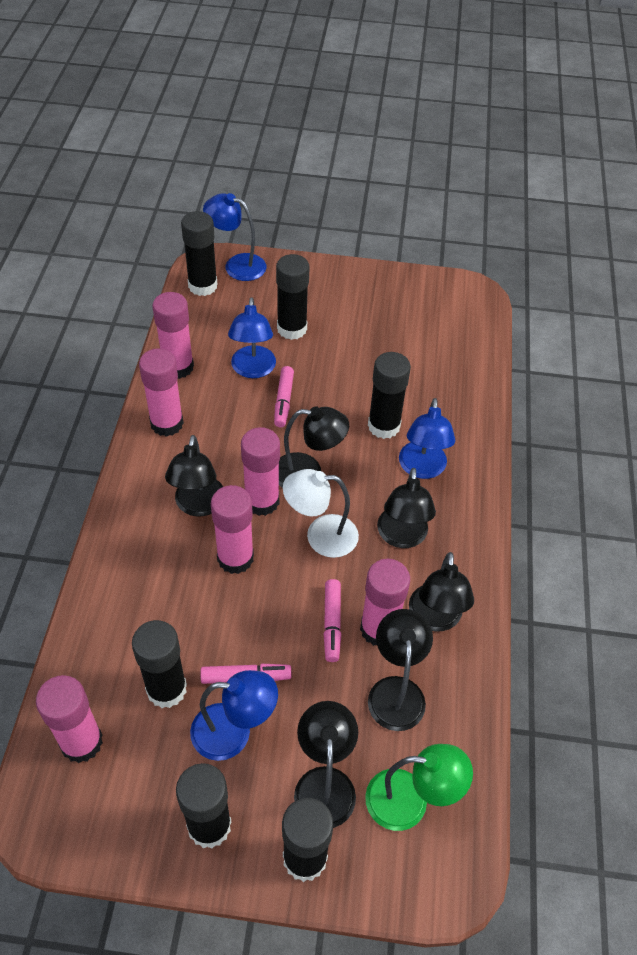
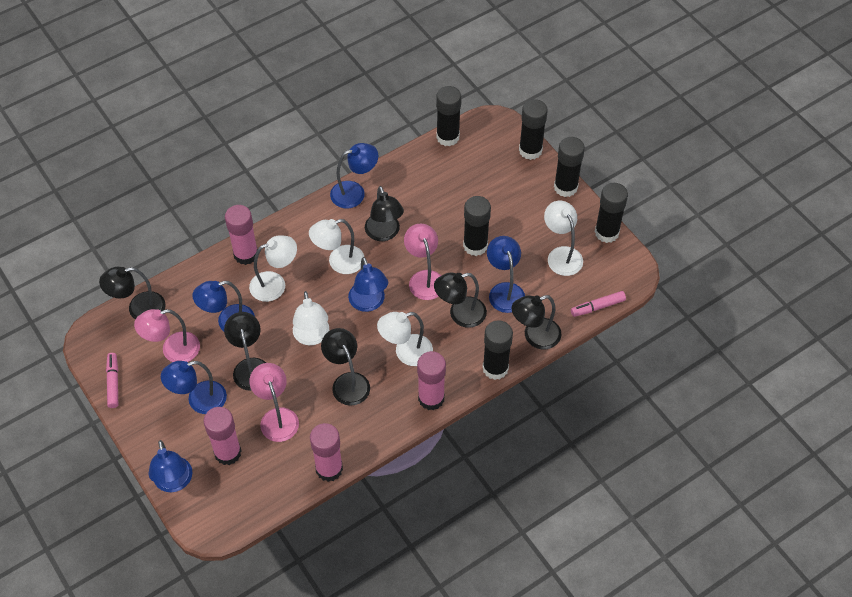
blue lamp: 4 -> 6
green lamp: 1 -> 0
pink glue stick: 6 -> 4
pink lamp: 0 -> 3
pink marker: 3 -> 2
white lamp: 1 -> 5

